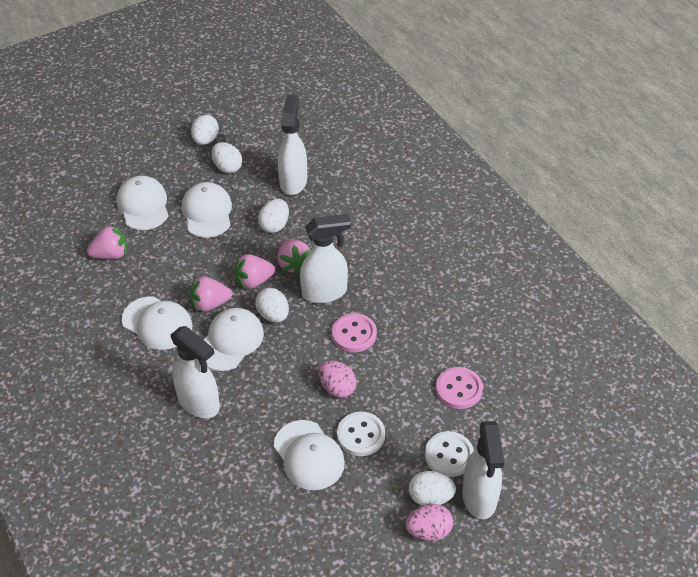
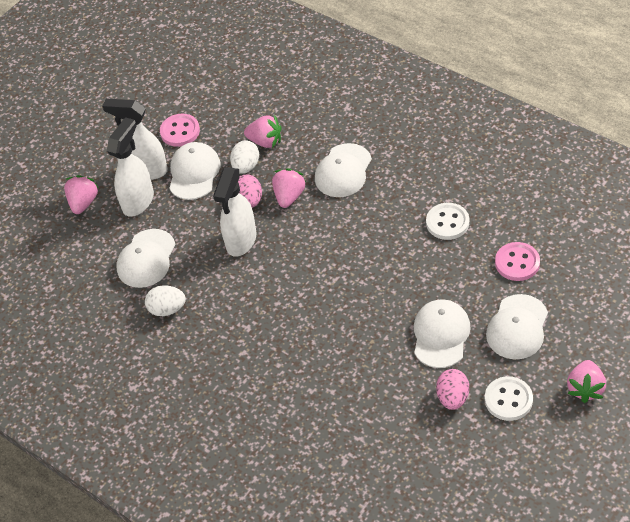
white egg: 5 -> 2
white spray bottle: 4 -> 3

